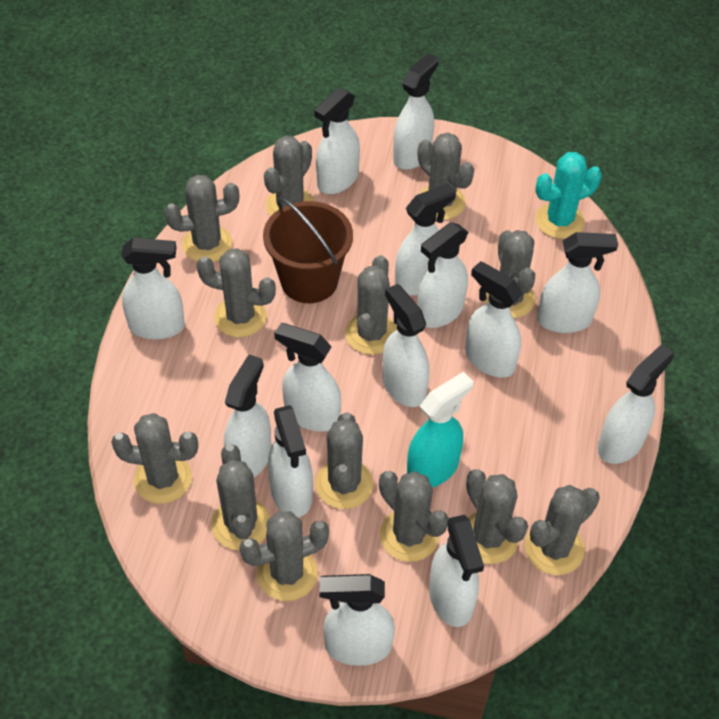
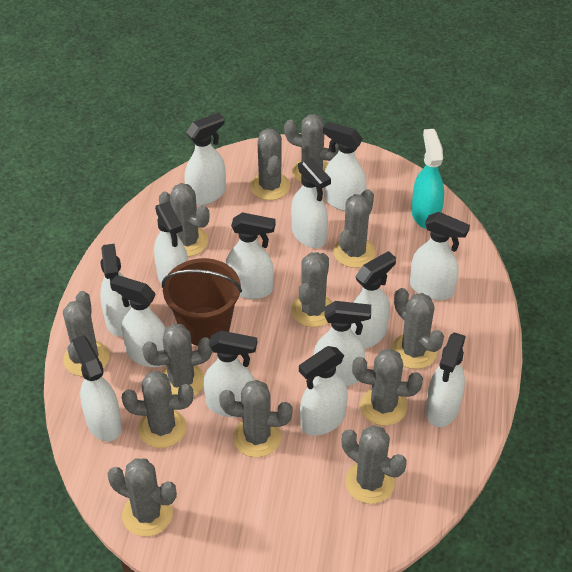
turquoise cactus: 1 -> 0

